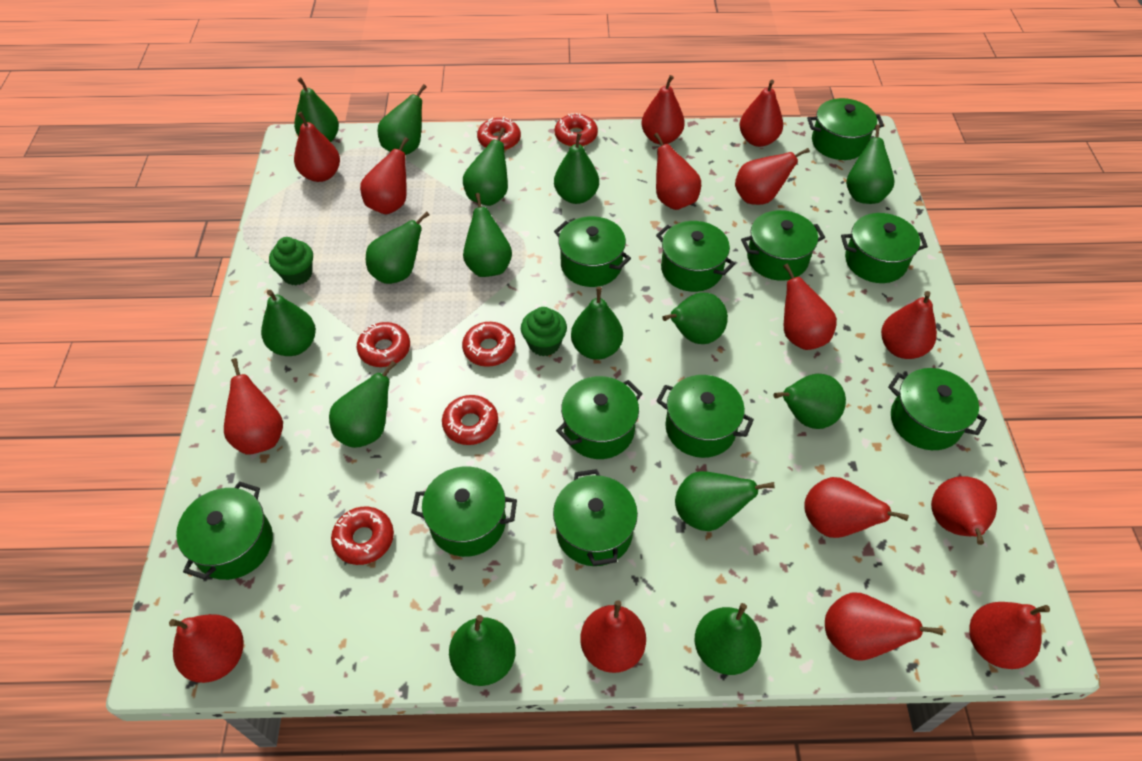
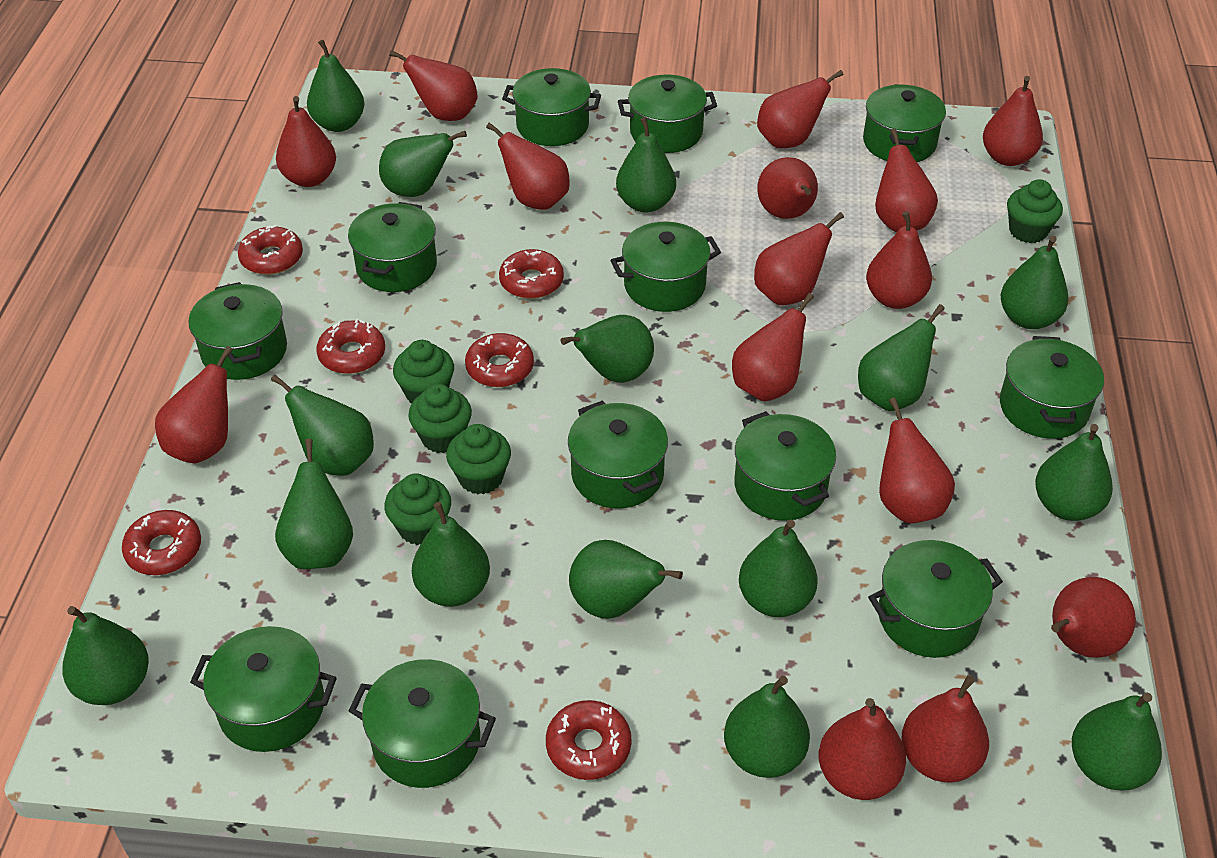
green cupcake: 2 -> 5
green pot: 11 -> 12

